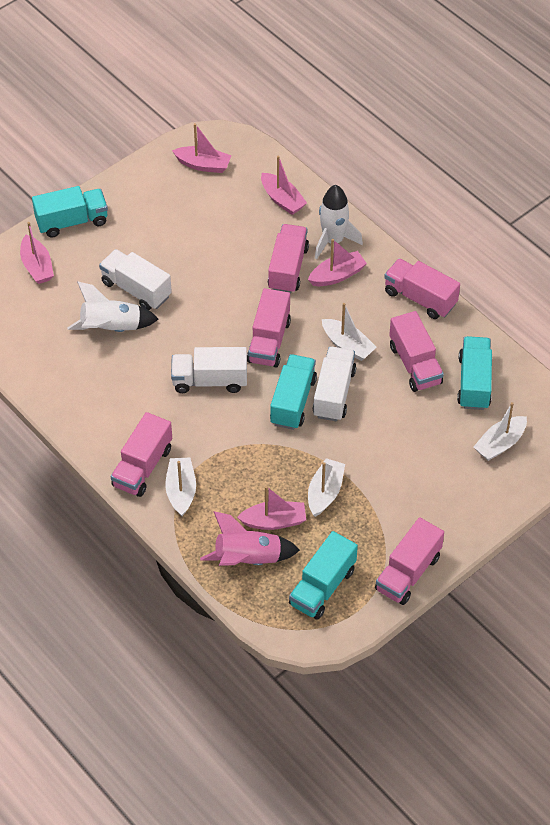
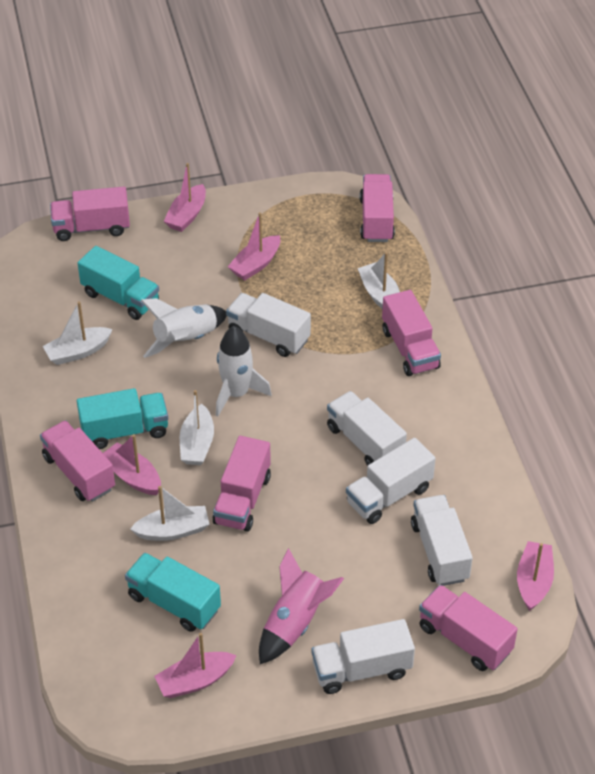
turquoise truck: 4 -> 3
white truck: 3 -> 5

